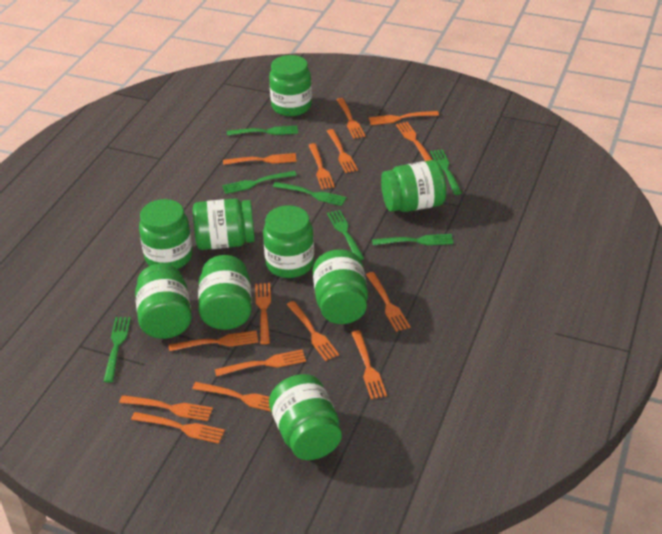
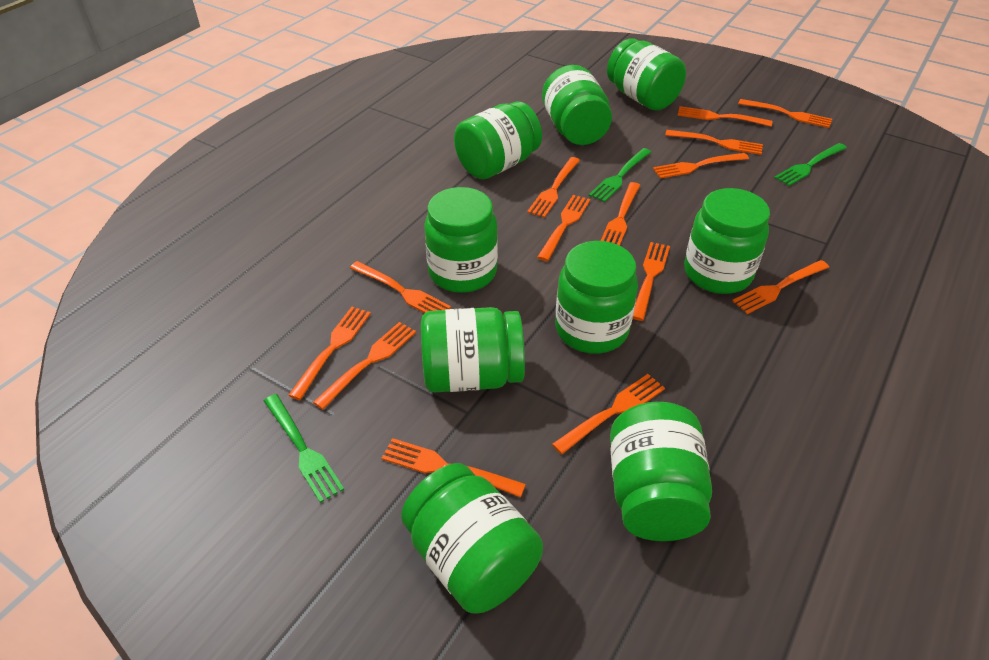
green fork: 7 -> 3
orange fork: 15 -> 14

